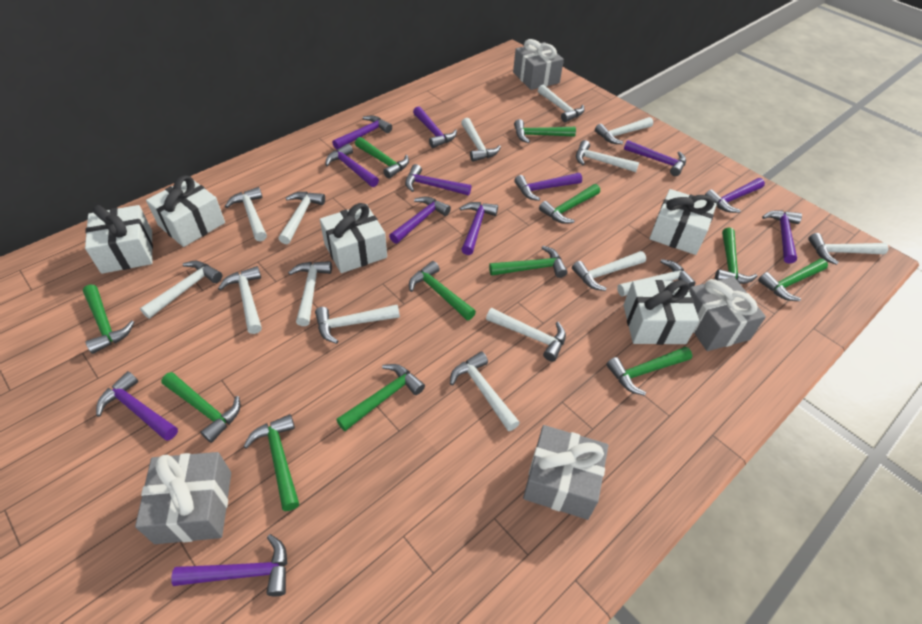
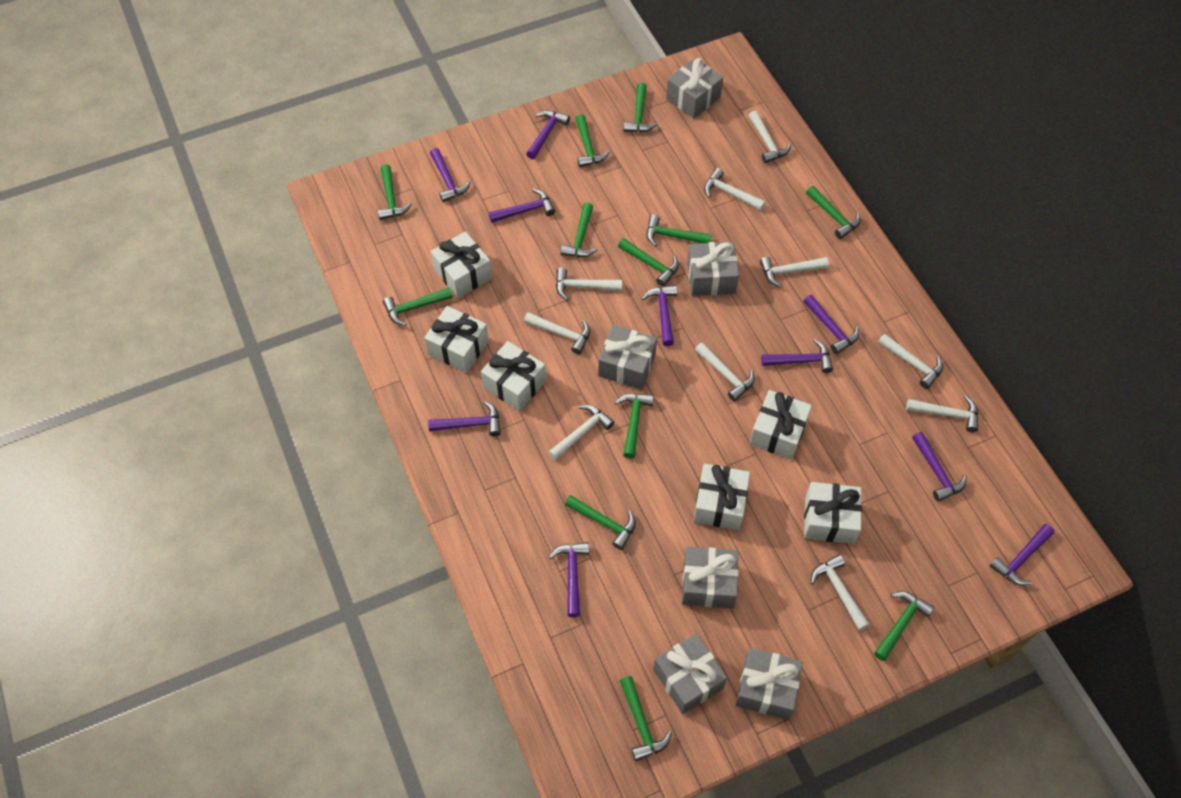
grey gift: 4 -> 6
purple hammer: 12 -> 10
white gift: 5 -> 6
white hammer: 15 -> 10

